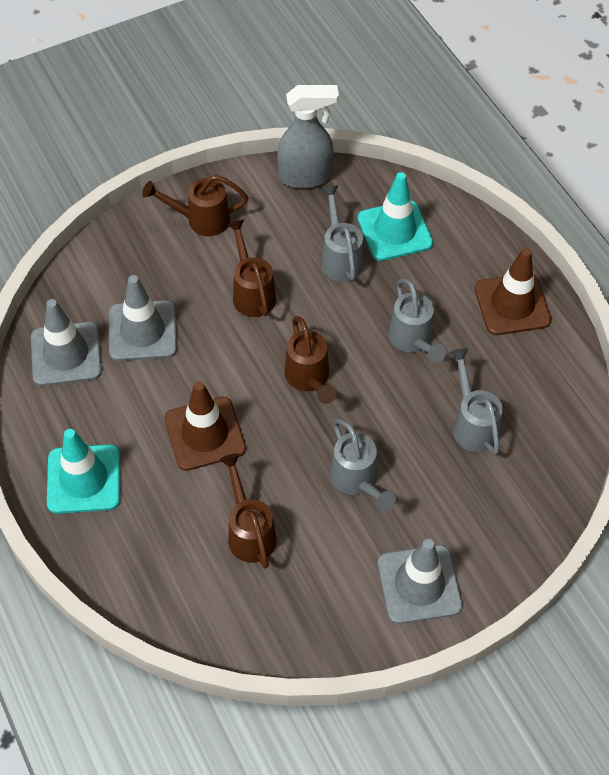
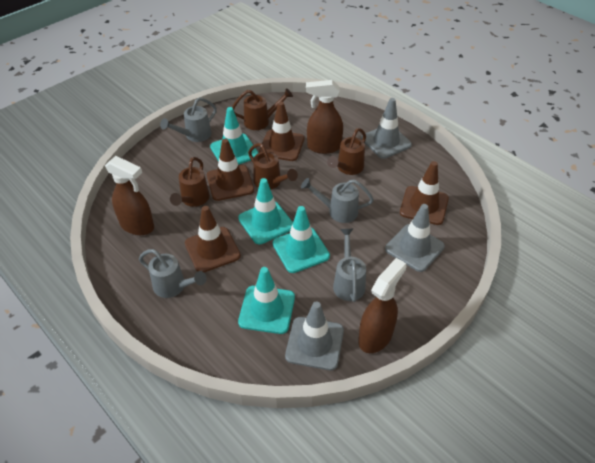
brown spray bottle: 0 -> 3
brown traffic cone: 2 -> 4
grey spray bottle: 1 -> 0
turquoise traffic cone: 2 -> 4

